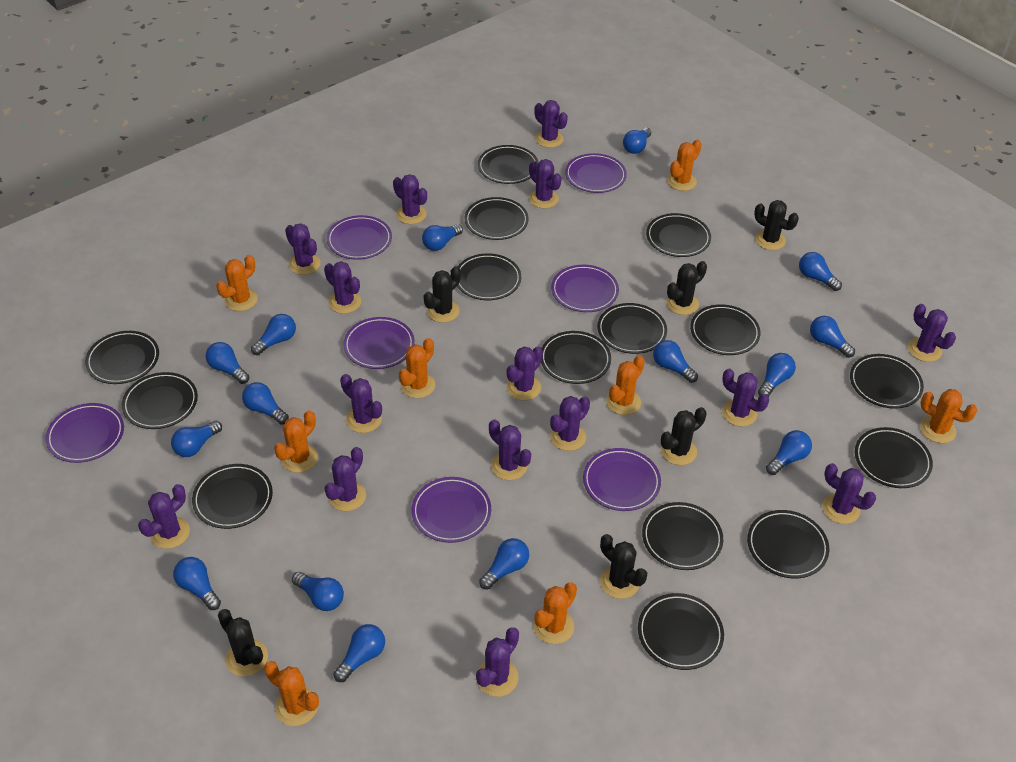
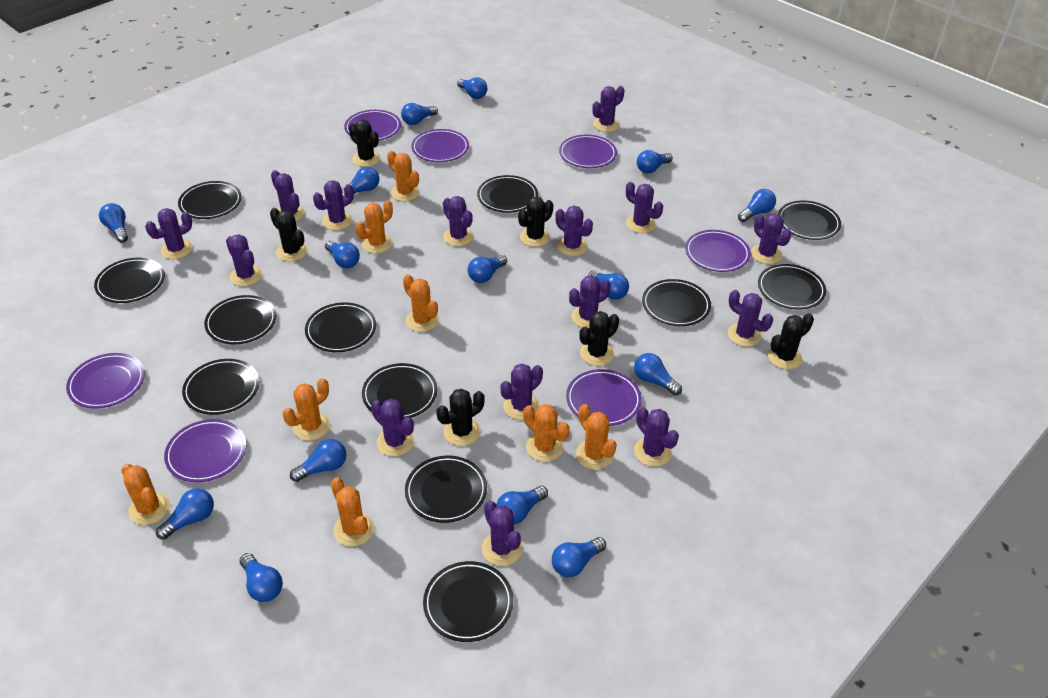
black plate: 15 -> 12

